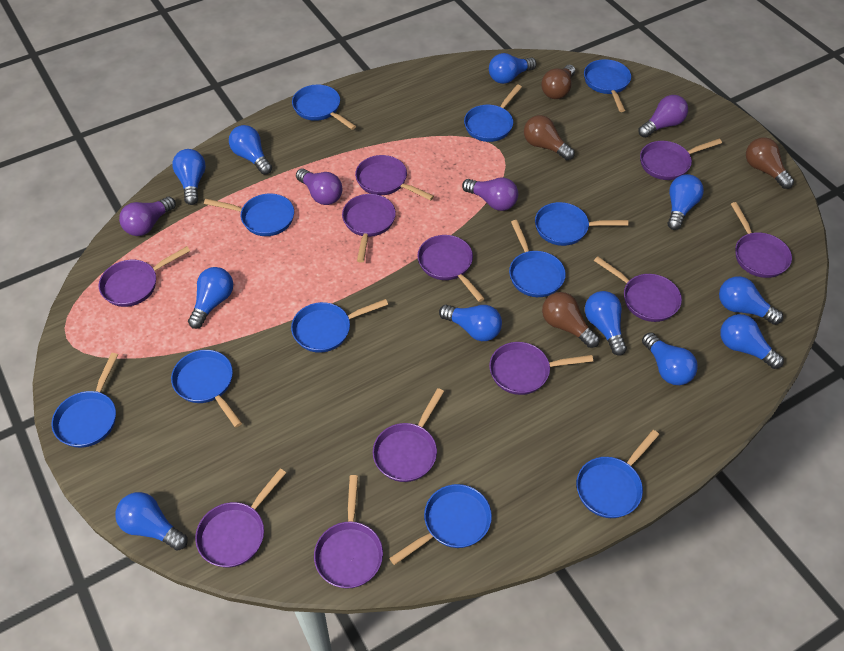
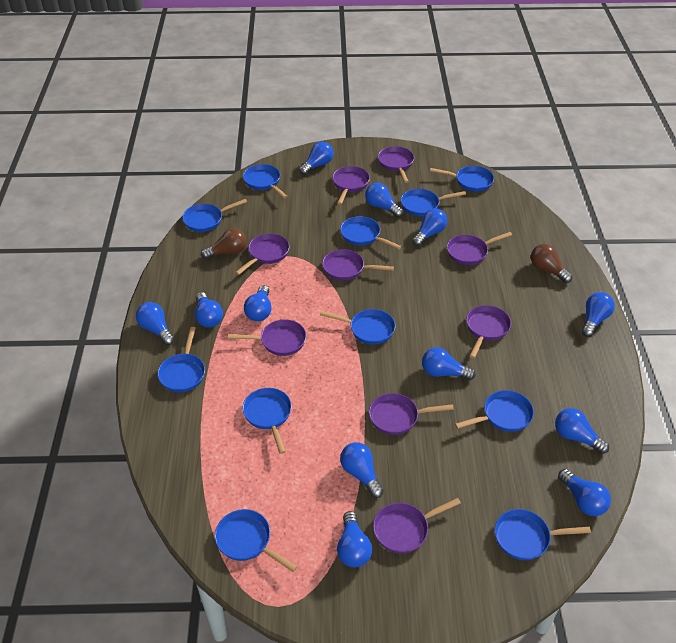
blue light bulb: 11 -> 12
brown light bulb: 4 -> 2
purple light bulb: 4 -> 0
purple pan: 11 -> 9

